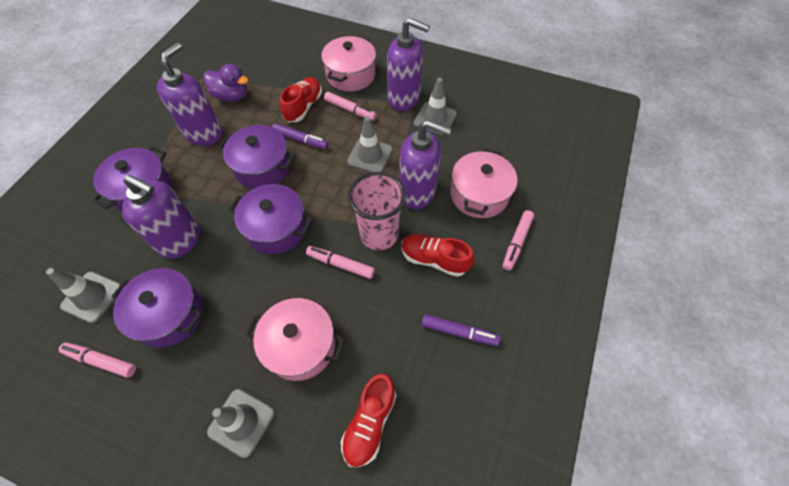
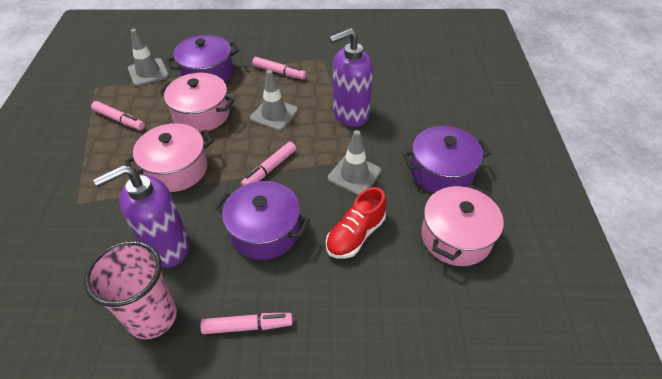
grey traffic cone: 4 -> 3
purple duck: 1 -> 0
purple marker: 2 -> 0
purple pot: 4 -> 3
purple soap dispenser: 4 -> 2
red shoe: 3 -> 1

